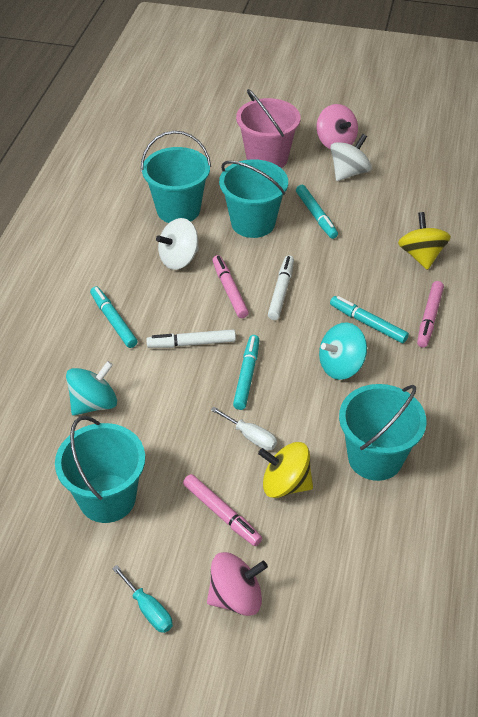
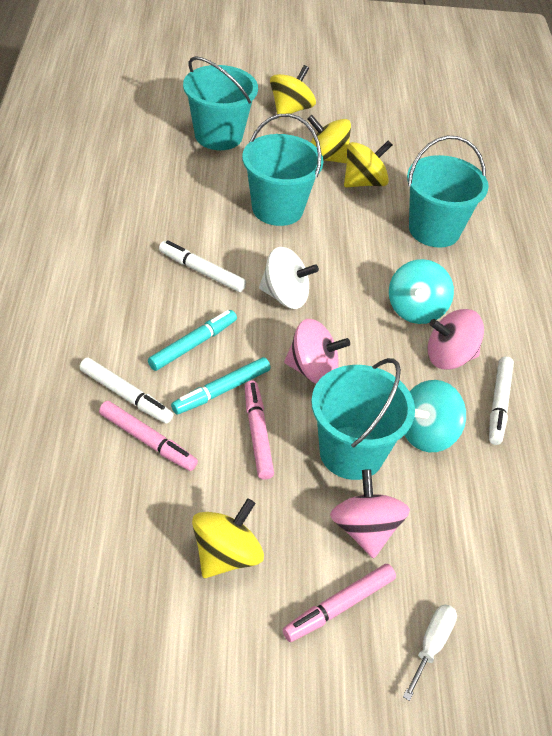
pink bucket: 1 -> 0
pink spinning top: 2 -> 3
turquoise marker: 4 -> 2
turquoise screwdriver: 1 -> 0
white marker: 2 -> 3
white spinning top: 2 -> 1
yellow spinning top: 2 -> 4

